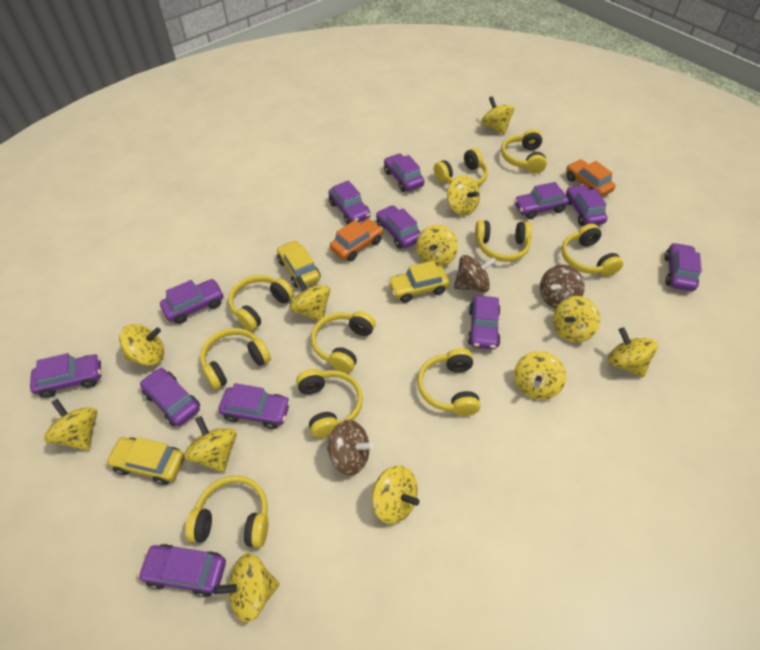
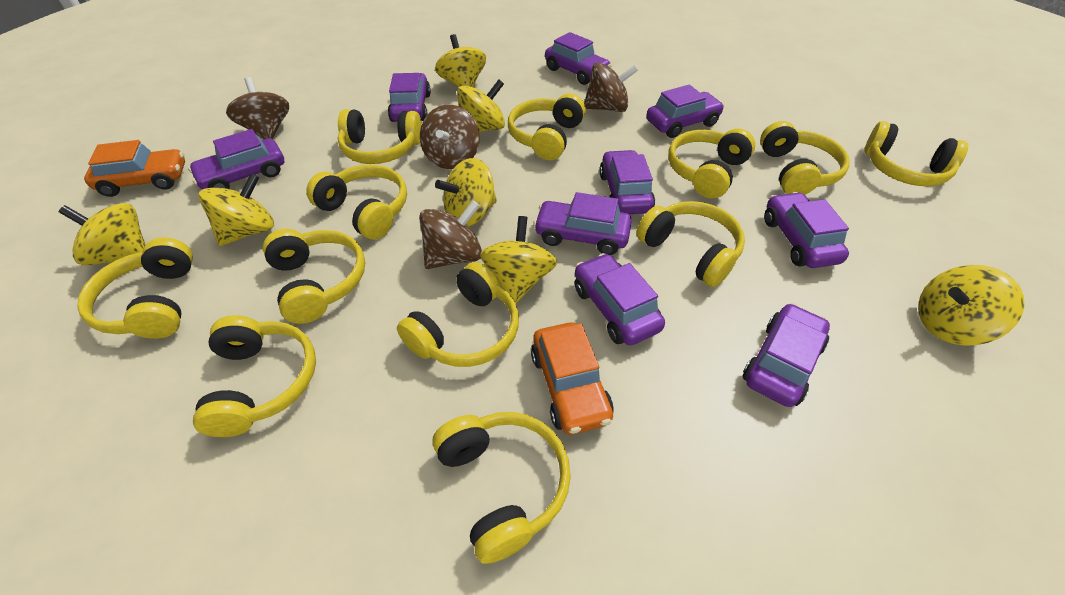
brown spinning top: 3 -> 4
purple car: 12 -> 9
yellow car: 3 -> 0
yellow headphones: 10 -> 12
yellow spinning top: 12 -> 7

